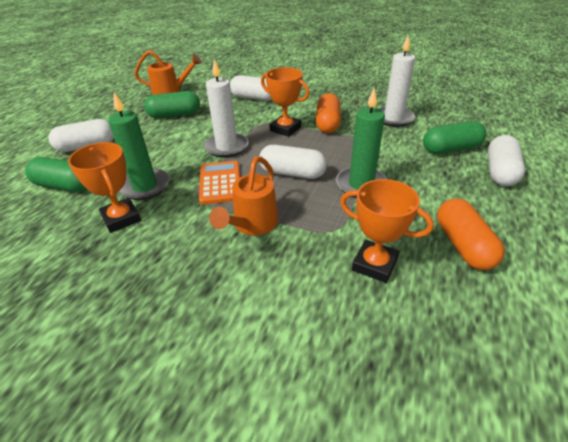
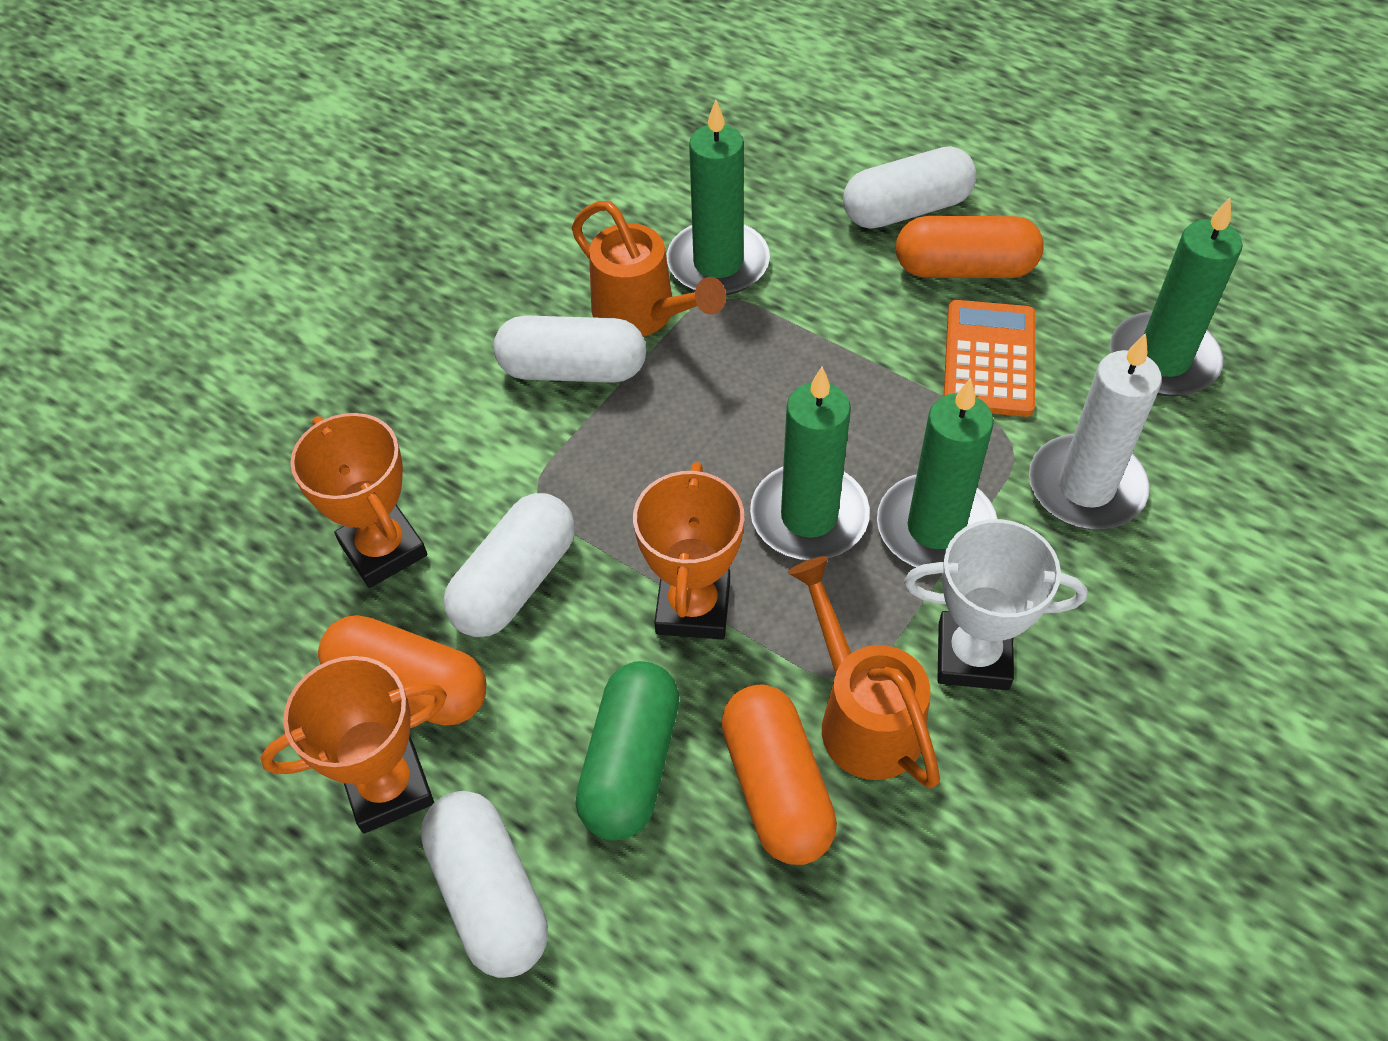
green candle: 2 -> 4
green capsule: 3 -> 1
orange capsule: 2 -> 3
white candle: 2 -> 1
white trophy: 0 -> 1

